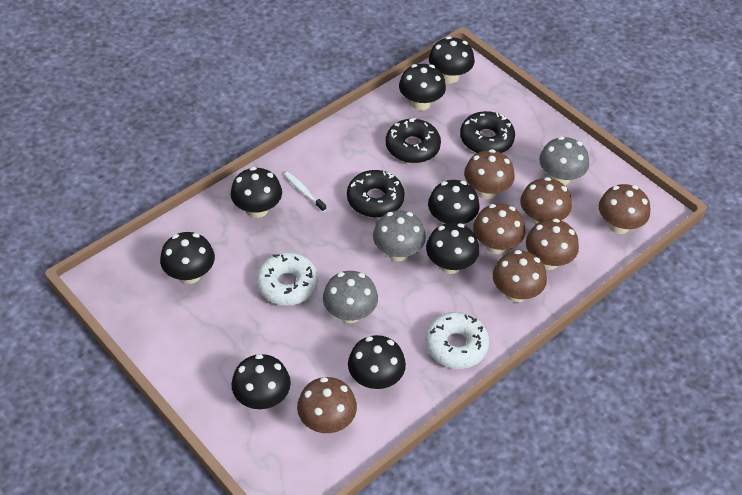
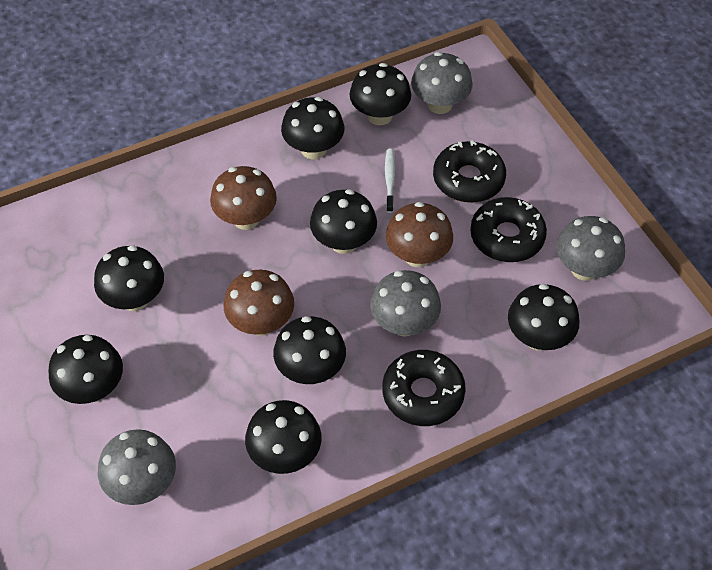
brown mushroom: 7 -> 3
grey mushroom: 3 -> 4
white donut: 2 -> 0

